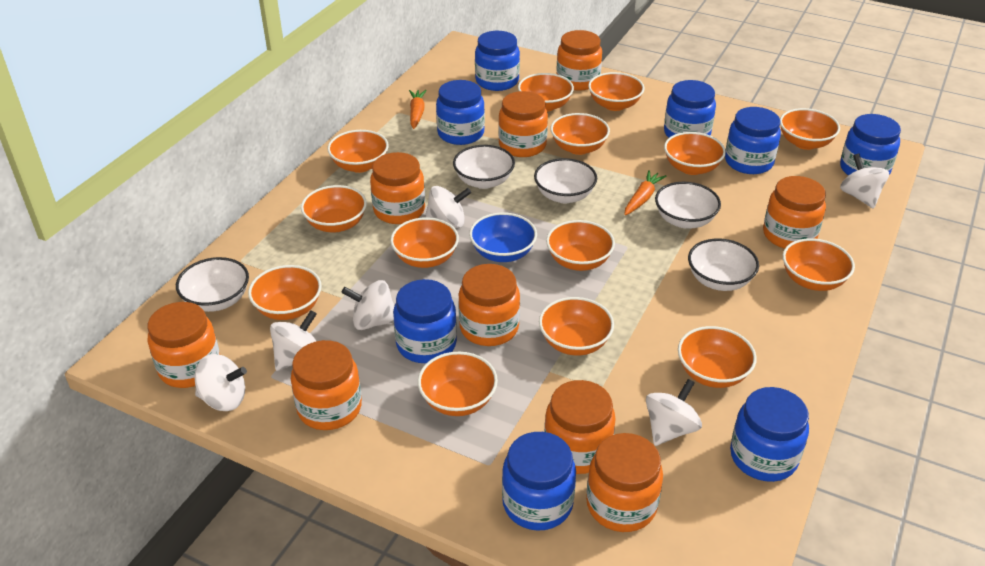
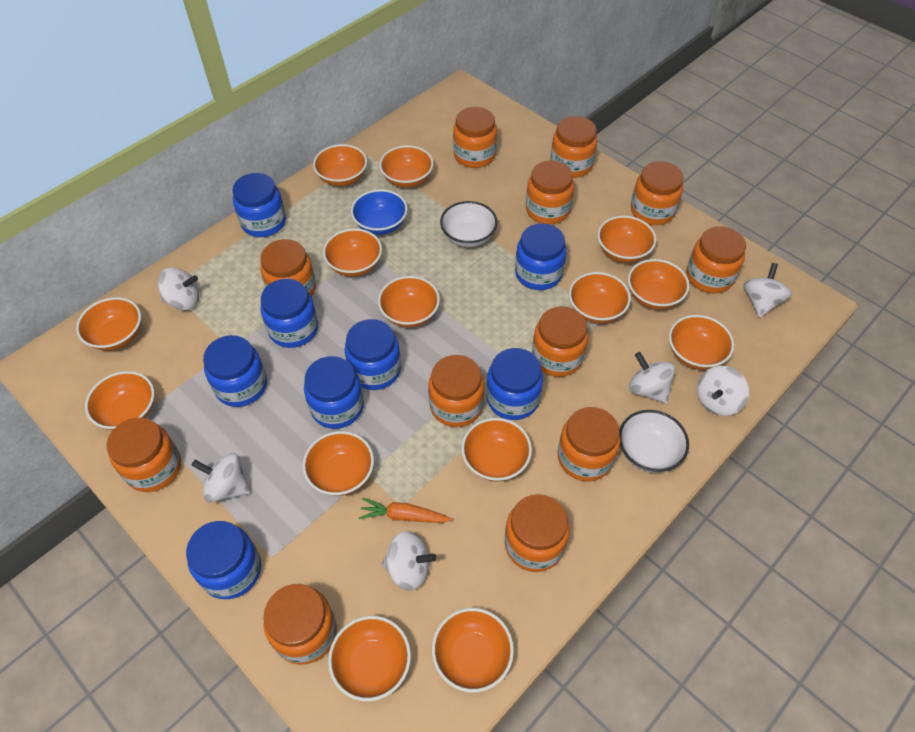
orange carrot: 2 -> 1
orange jar: 9 -> 12
white bowl: 5 -> 2

